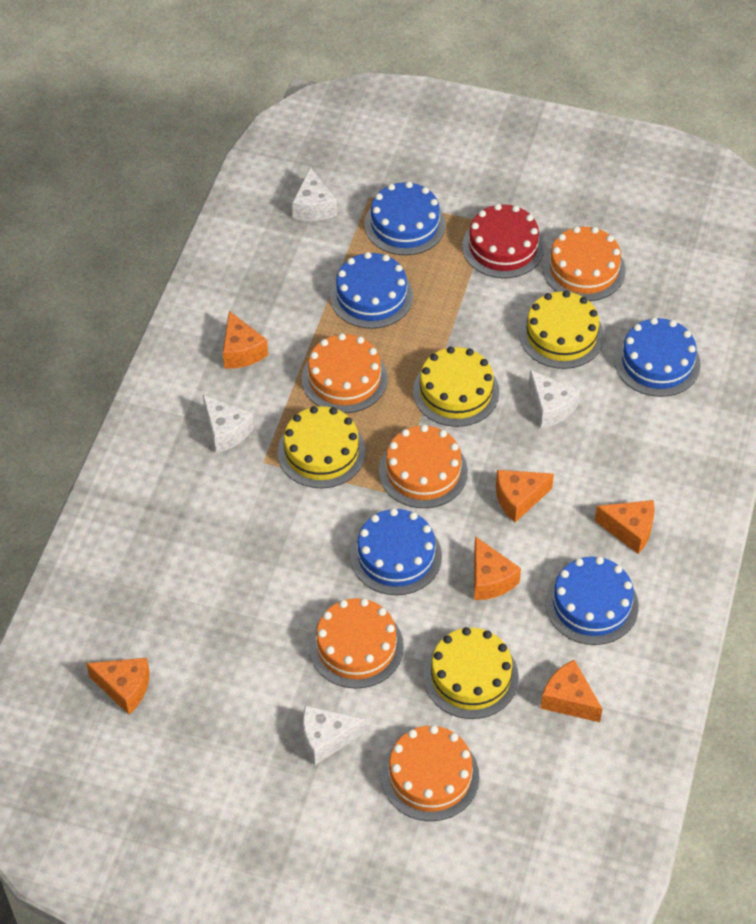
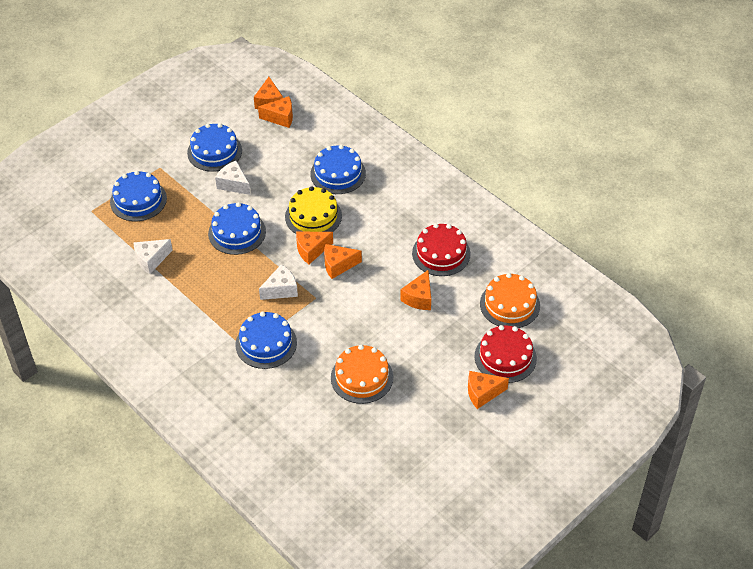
orange cake: 5 -> 2
red cake: 1 -> 2
white cheese: 4 -> 3
yellow cake: 4 -> 1

